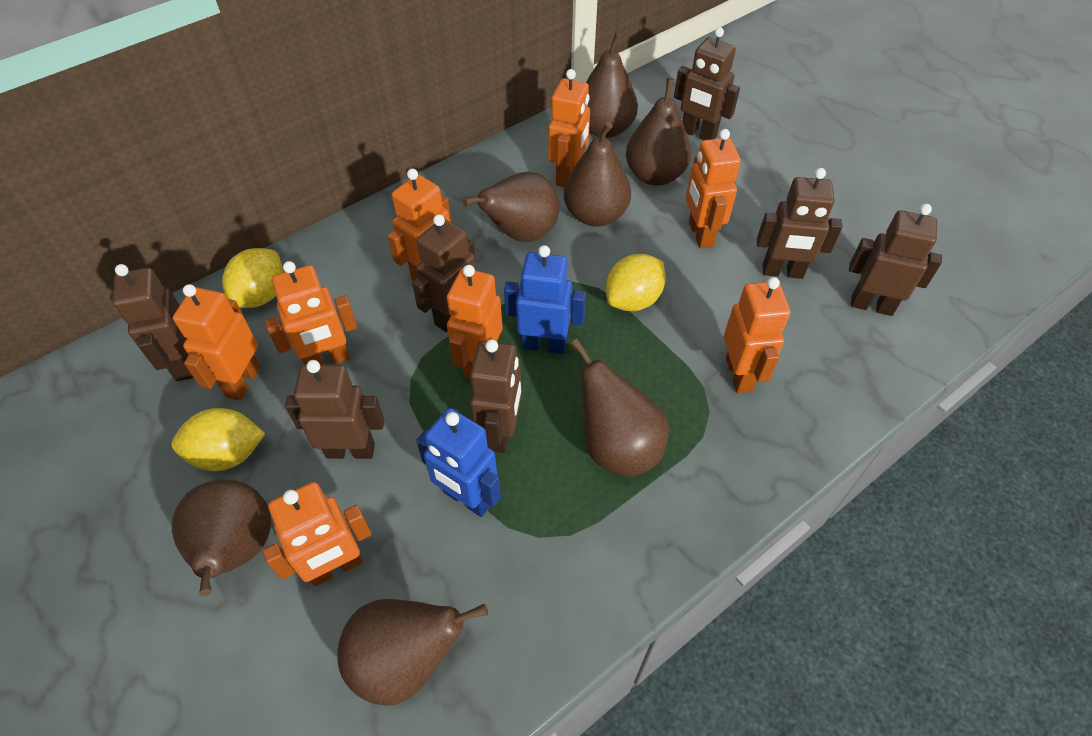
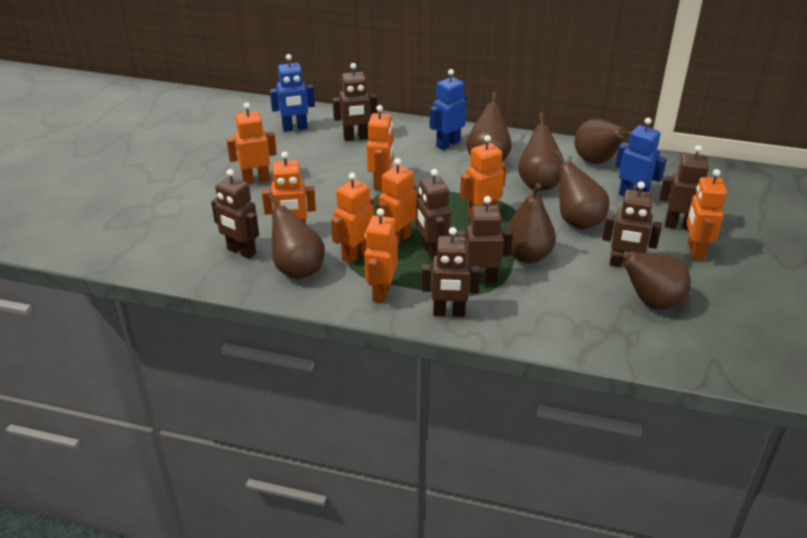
blue robot: 2 -> 3
yellow lemon: 3 -> 0

